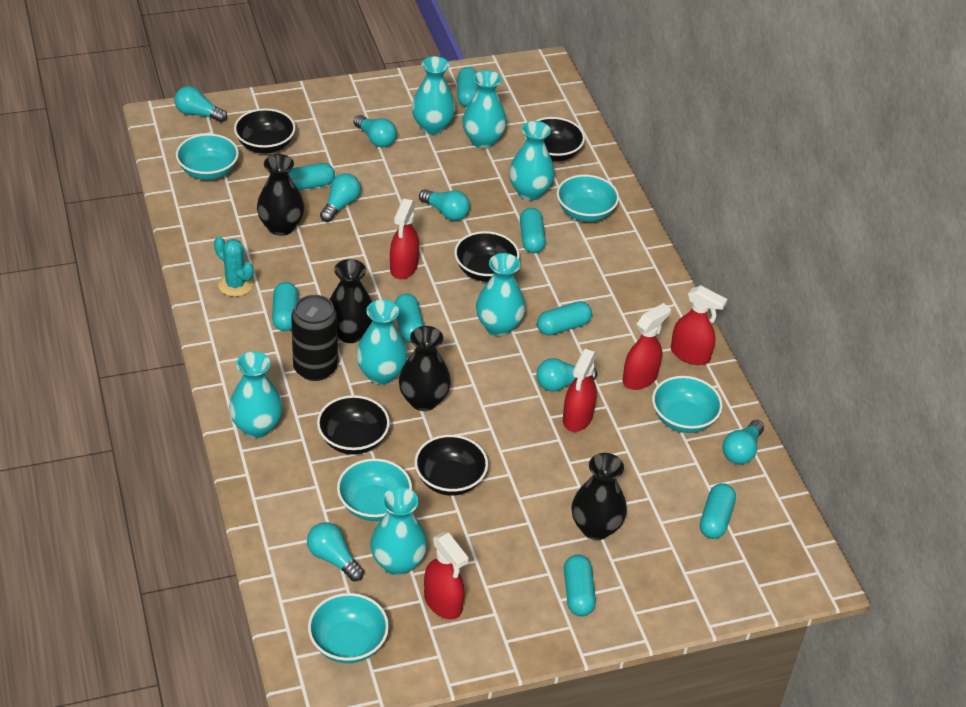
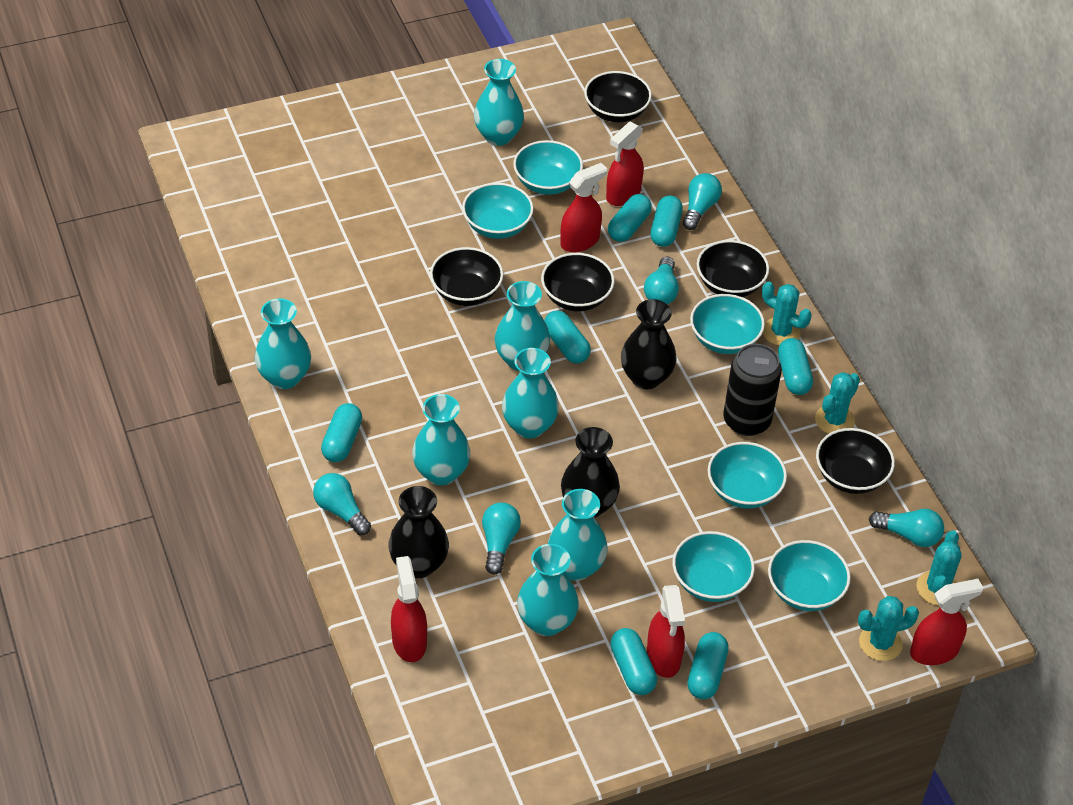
black vase: 4 -> 3
turquoise bowl: 5 -> 6
turquoise cactus: 1 -> 4
turquoise capsule: 8 -> 7
turquoise light bulb: 7 -> 5

